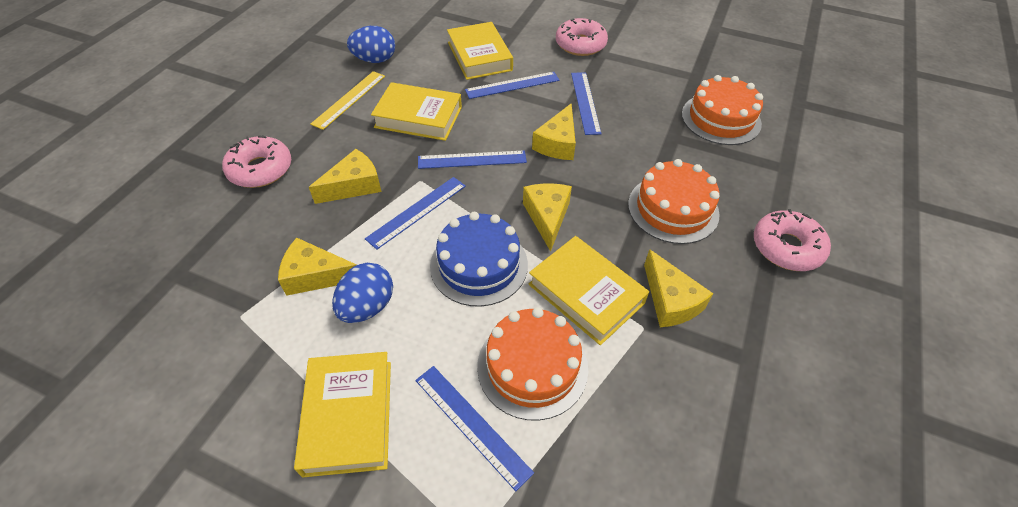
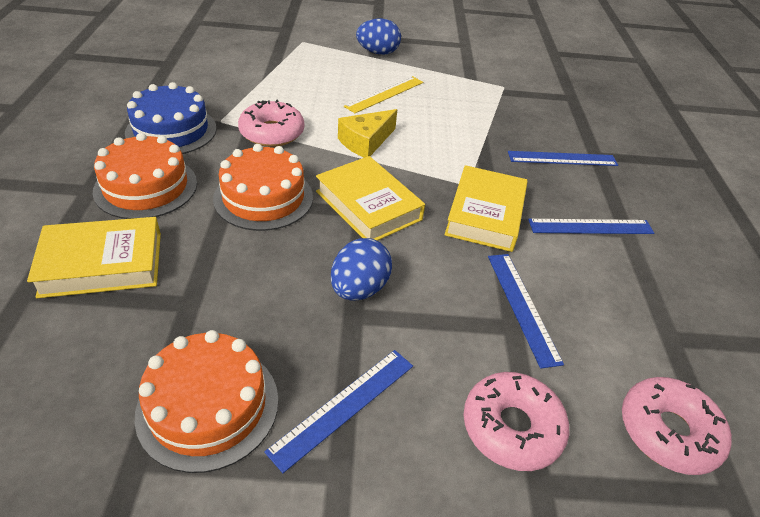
blue ruler: 5 -> 4
yellow book: 4 -> 3
yellow cheese: 5 -> 1

